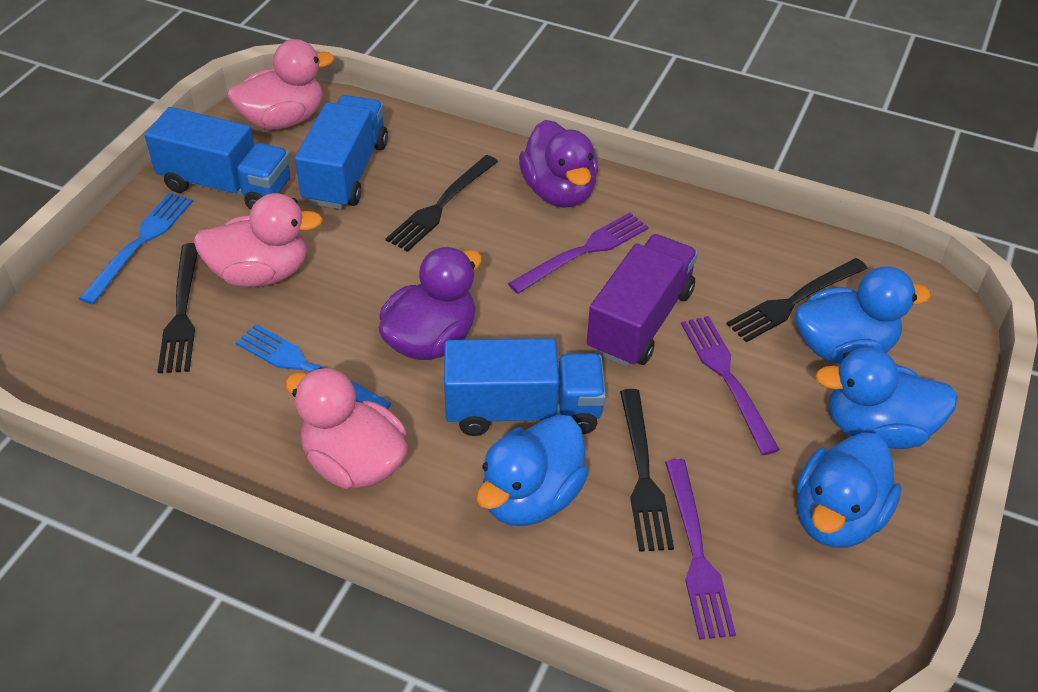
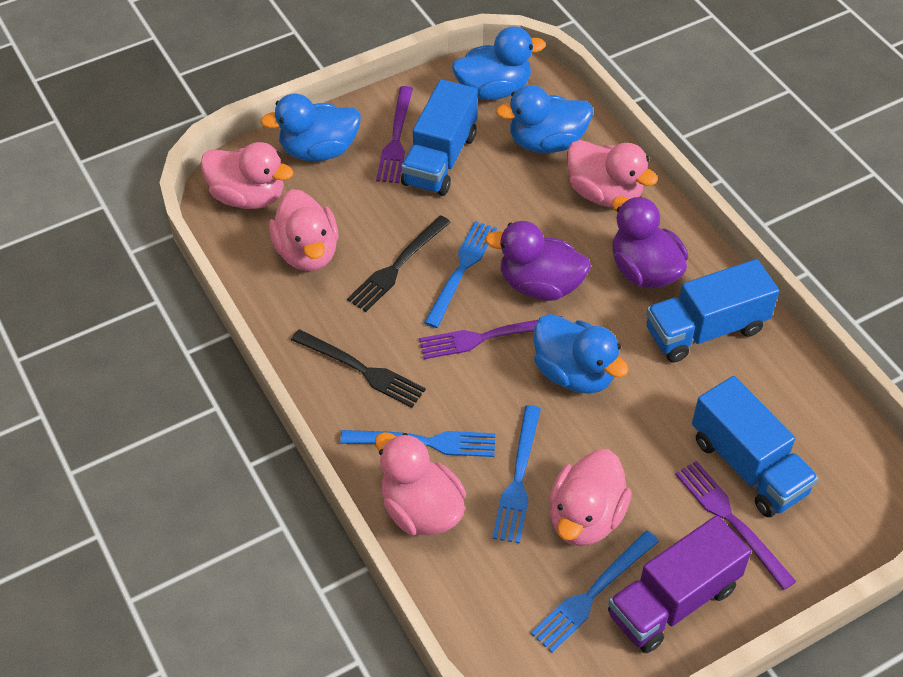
black fork: 4 -> 2
blue fork: 2 -> 4
pink duck: 3 -> 5

